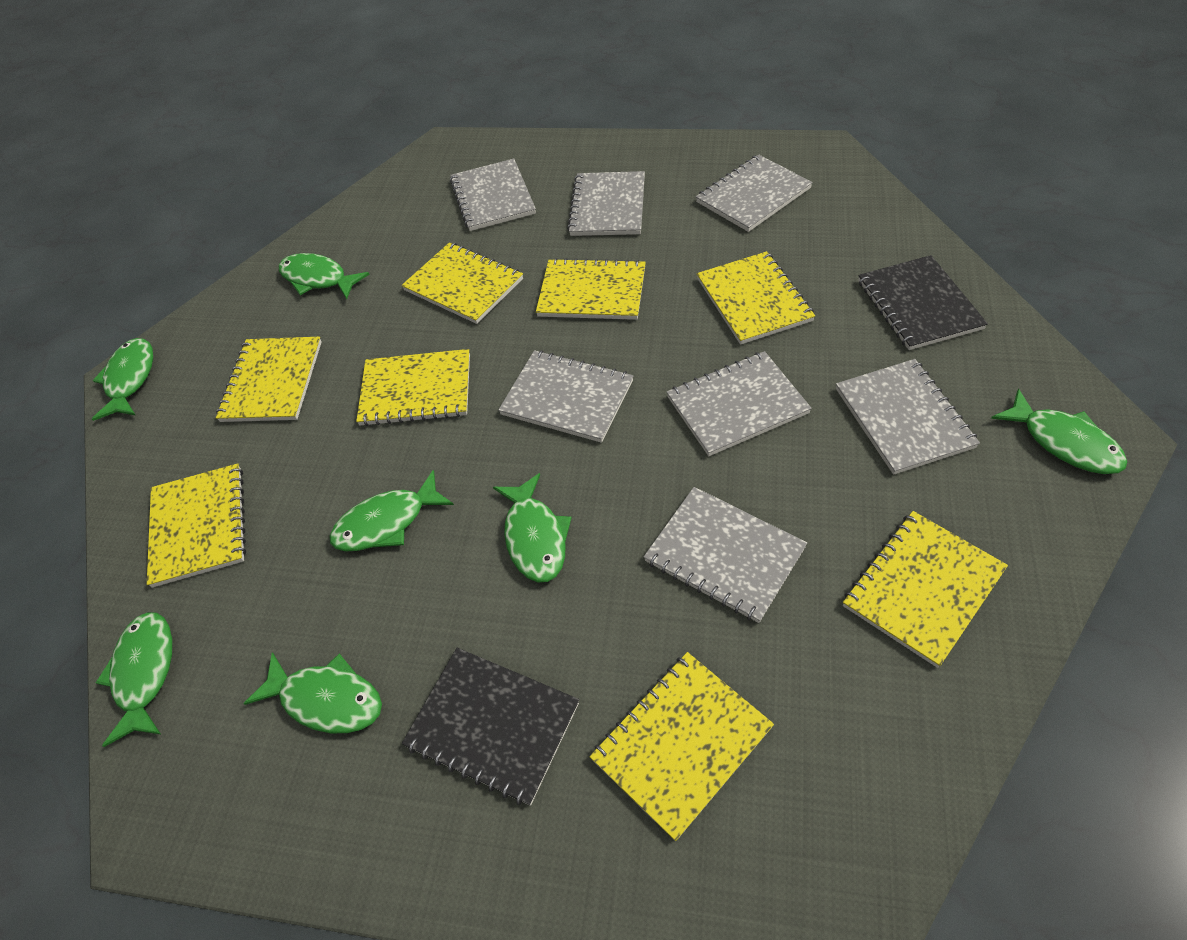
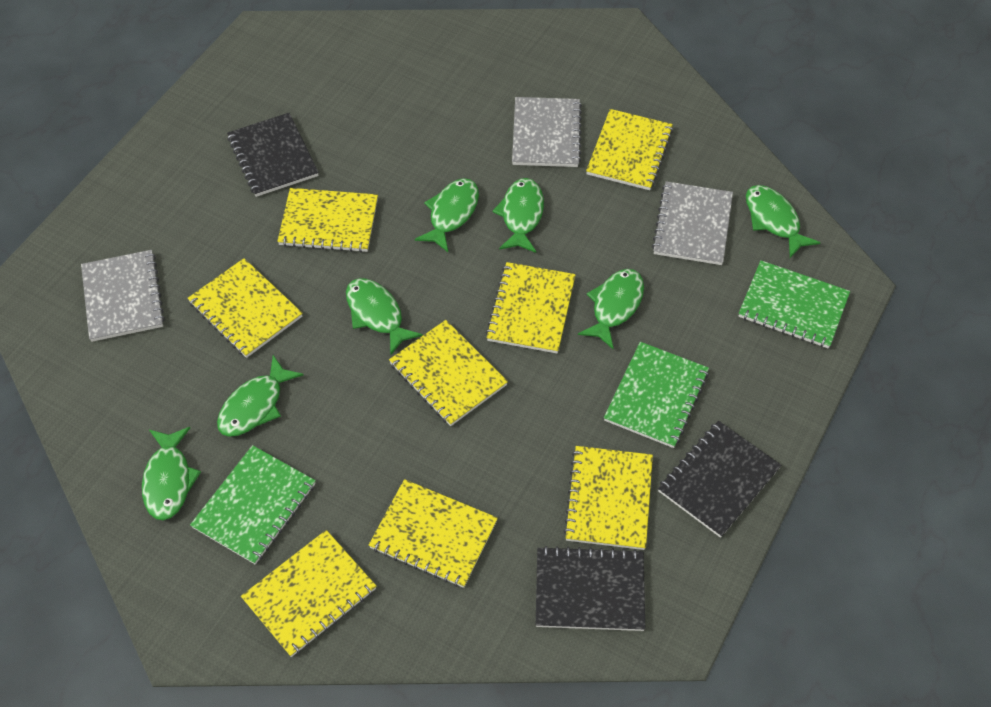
black notebook: 2 -> 3
green notebook: 0 -> 3
grey notebook: 7 -> 3

